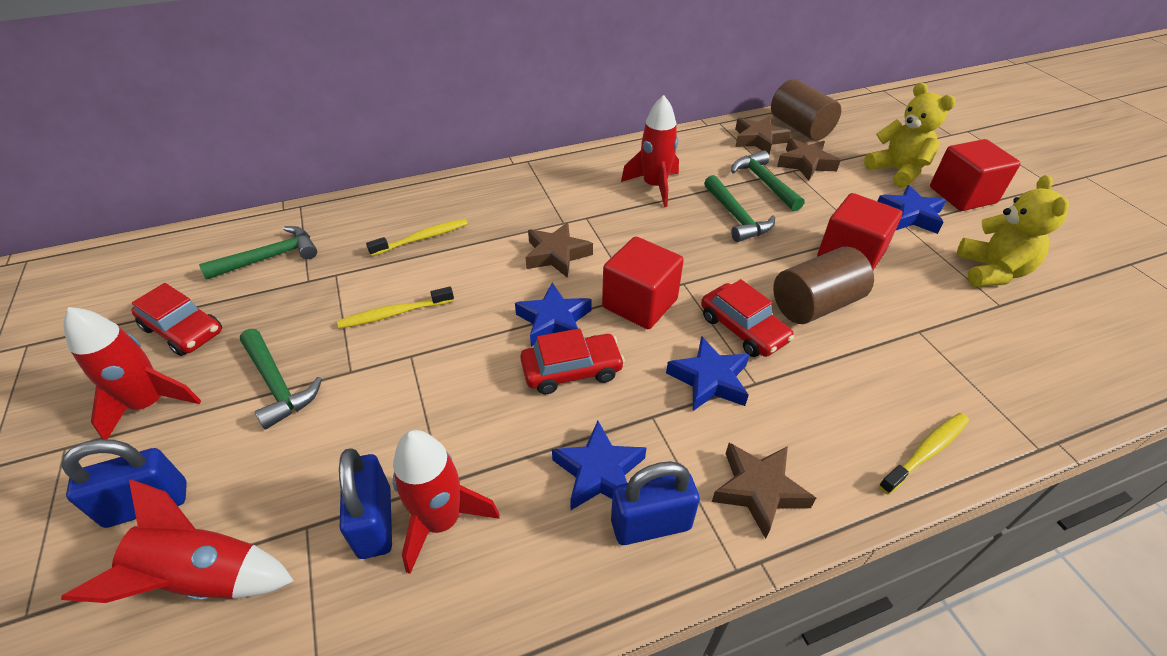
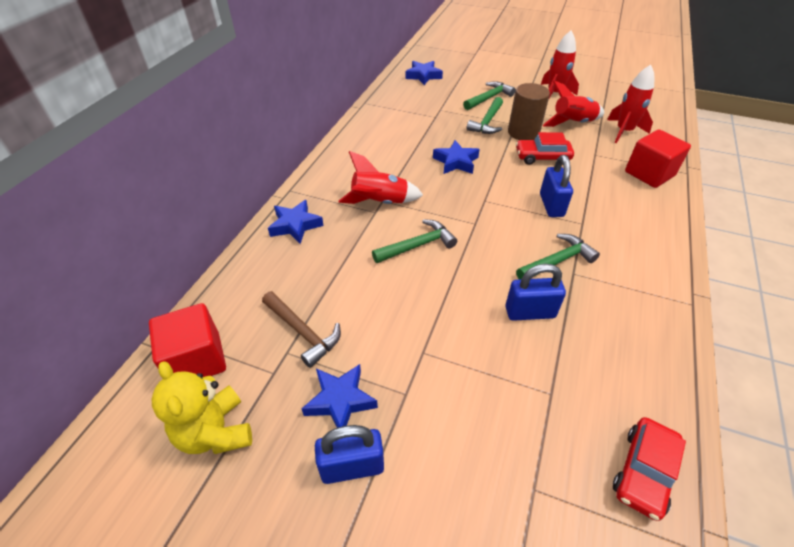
brown cylinder: 2 -> 1
brown hammer: 0 -> 1
brown star: 4 -> 0
red car: 3 -> 2
red cube: 3 -> 2
yellow teddy bear: 2 -> 1
yellow toothbrush: 3 -> 0

